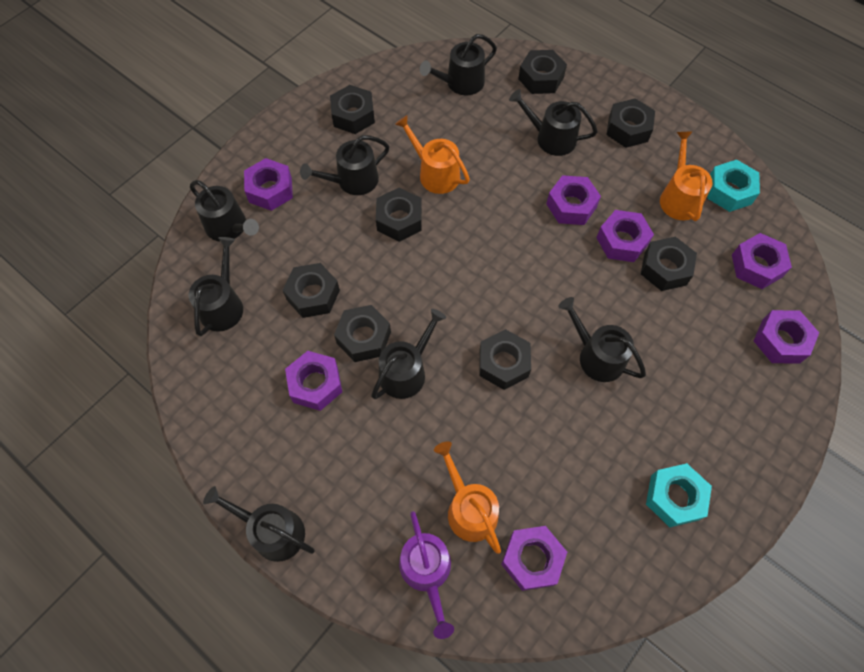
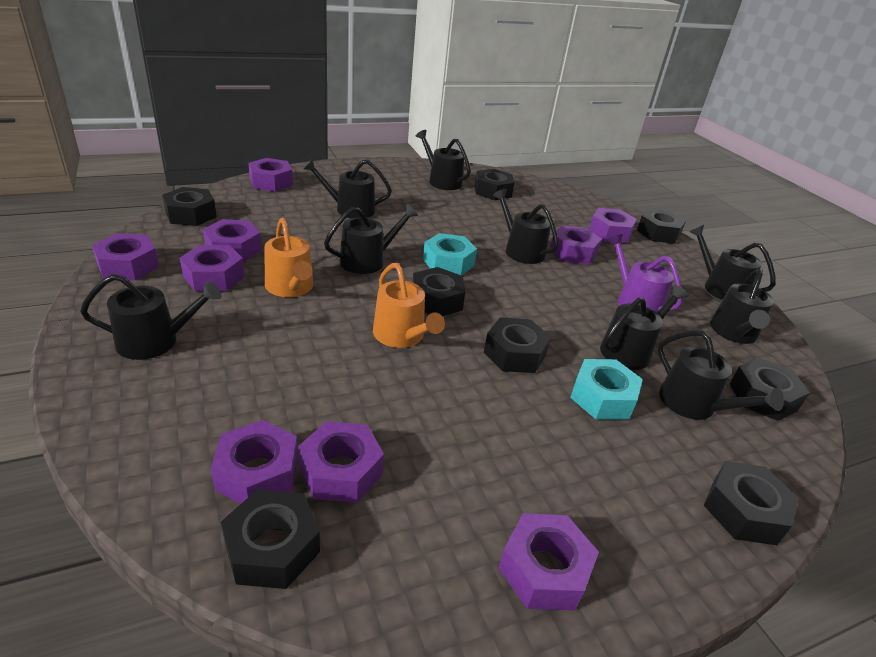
black watering can: 8 -> 9
orange watering can: 3 -> 2
purple nut: 7 -> 9

